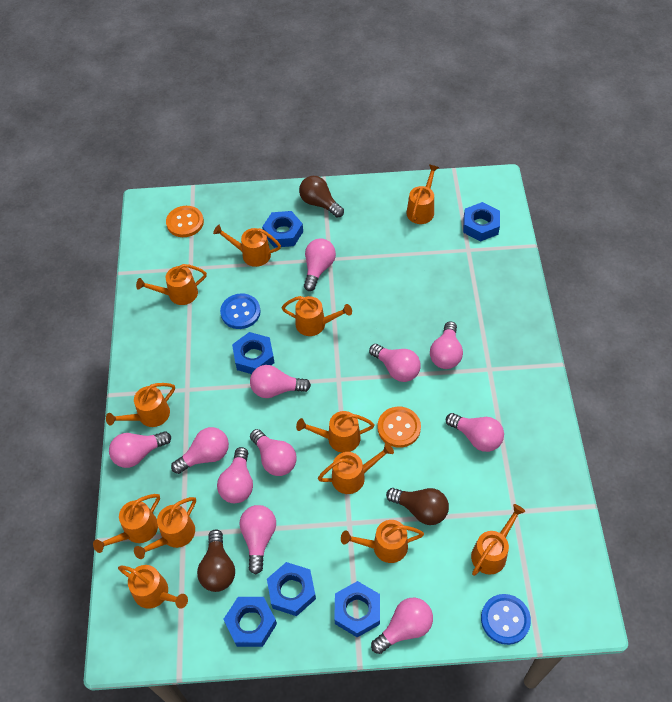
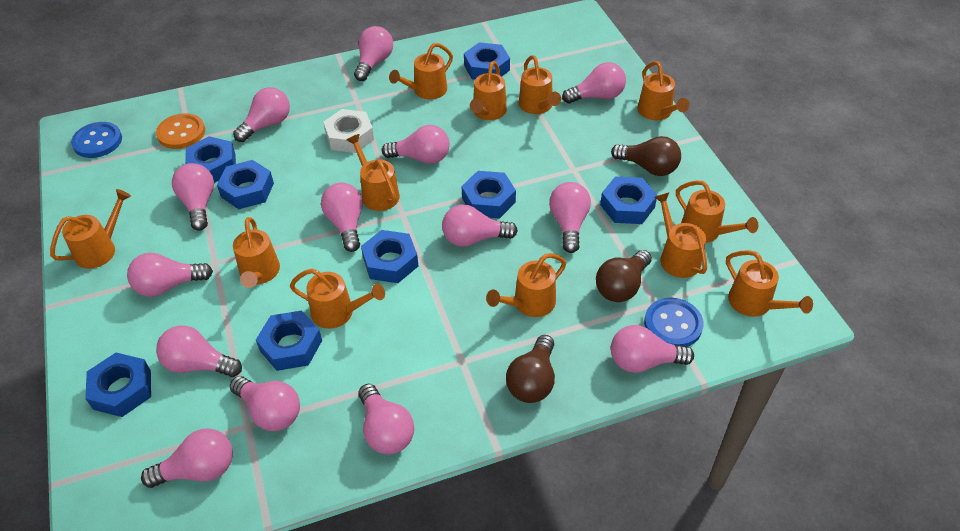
blue nut: 6 -> 8
orange button: 2 -> 1
pink light bulb: 11 -> 14
white nut: 0 -> 1

